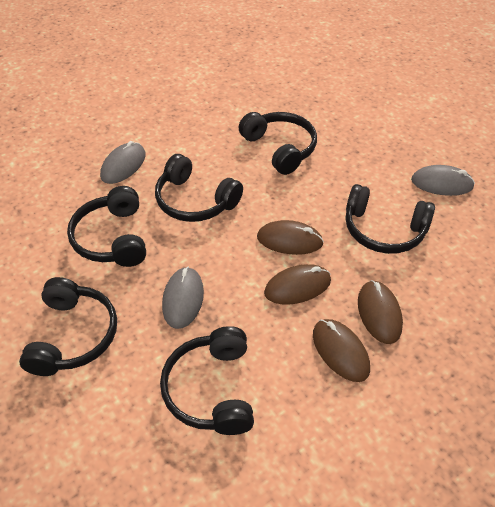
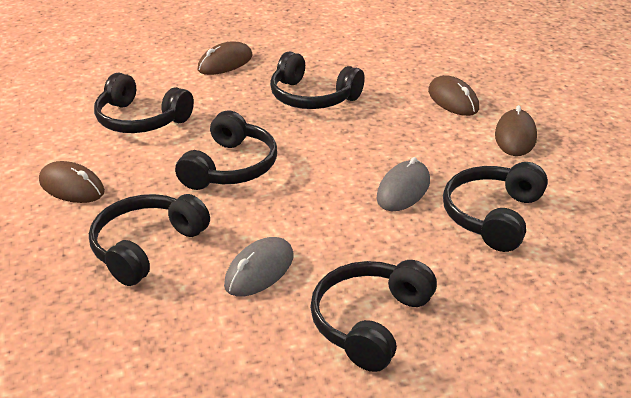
grey mouse: 3 -> 2

